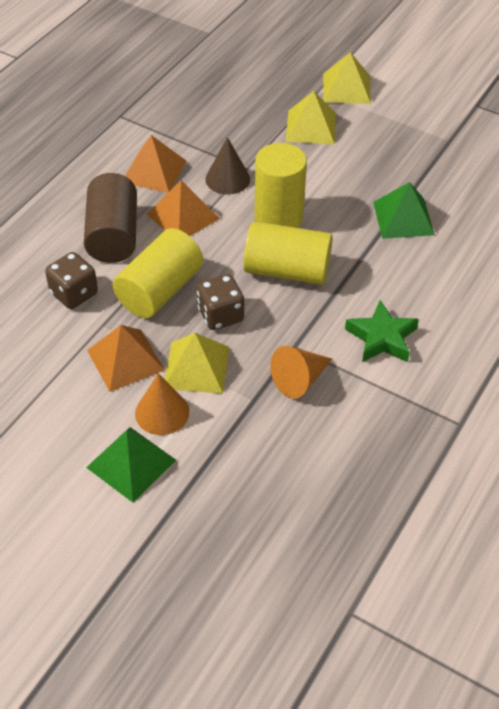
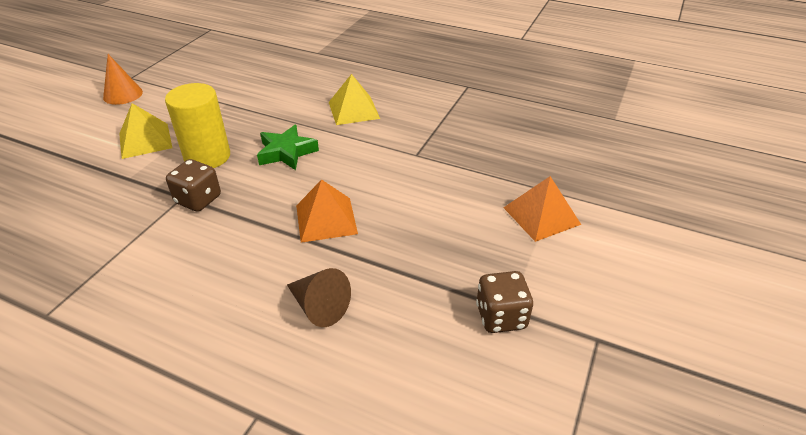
brown cylinder: 1 -> 0
green pyramid: 2 -> 0
orange cone: 2 -> 1
orange pyramid: 3 -> 2
yellow cylinder: 3 -> 1
yellow pyramid: 3 -> 2

